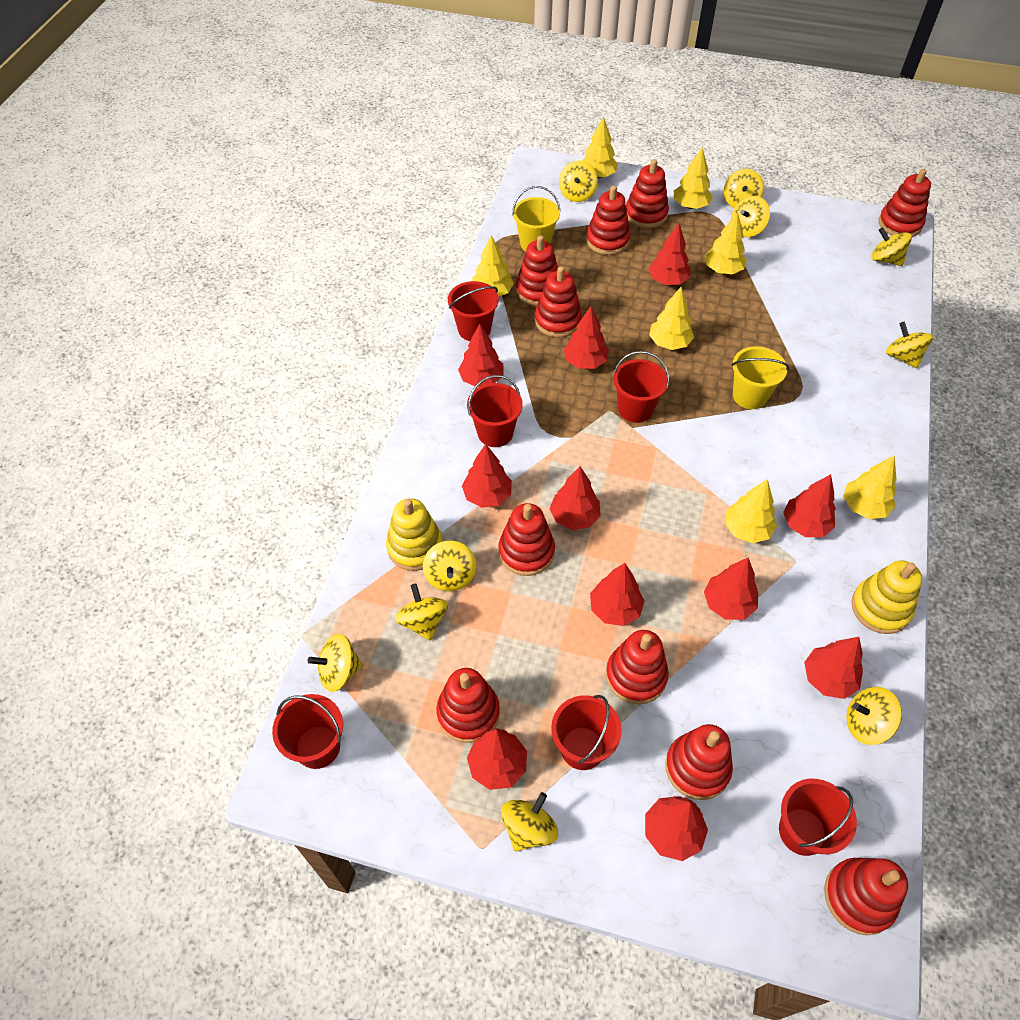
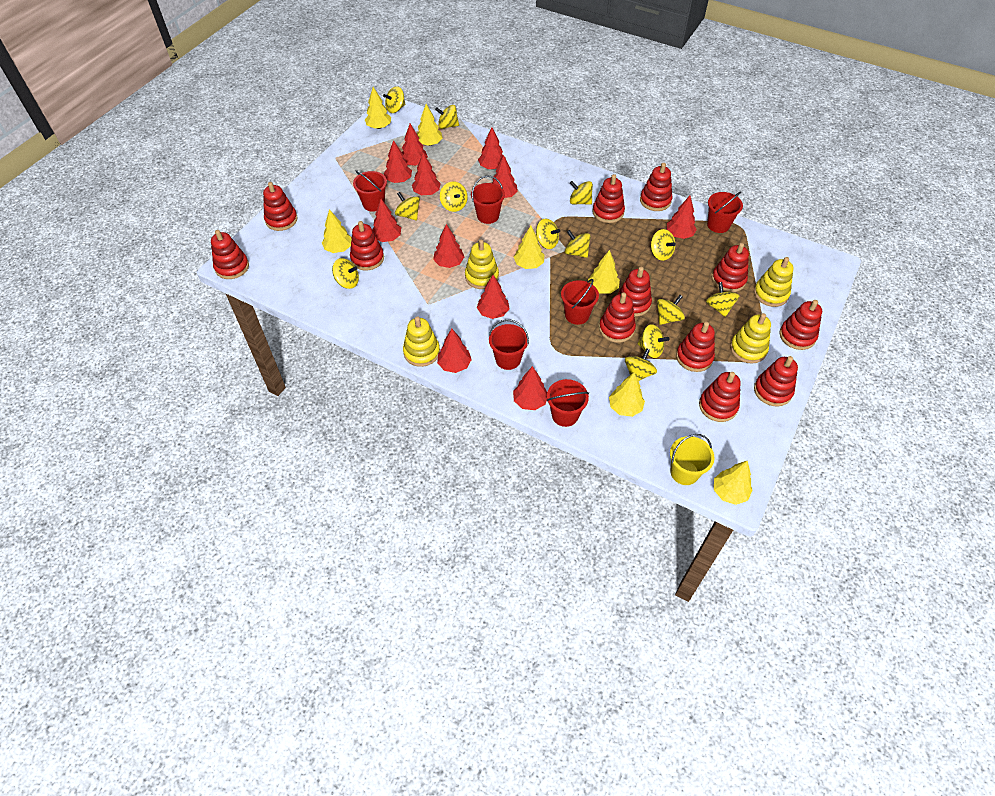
red stacking toy: 10 -> 12
yellow bucket: 2 -> 1
yellow spinning top: 10 -> 13
yellow stacking toy: 2 -> 4

